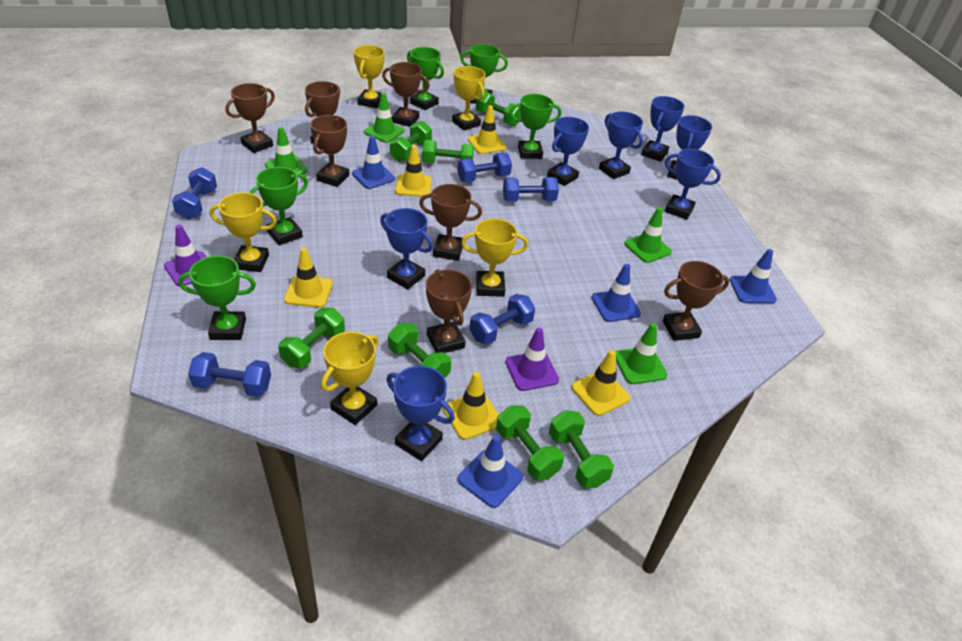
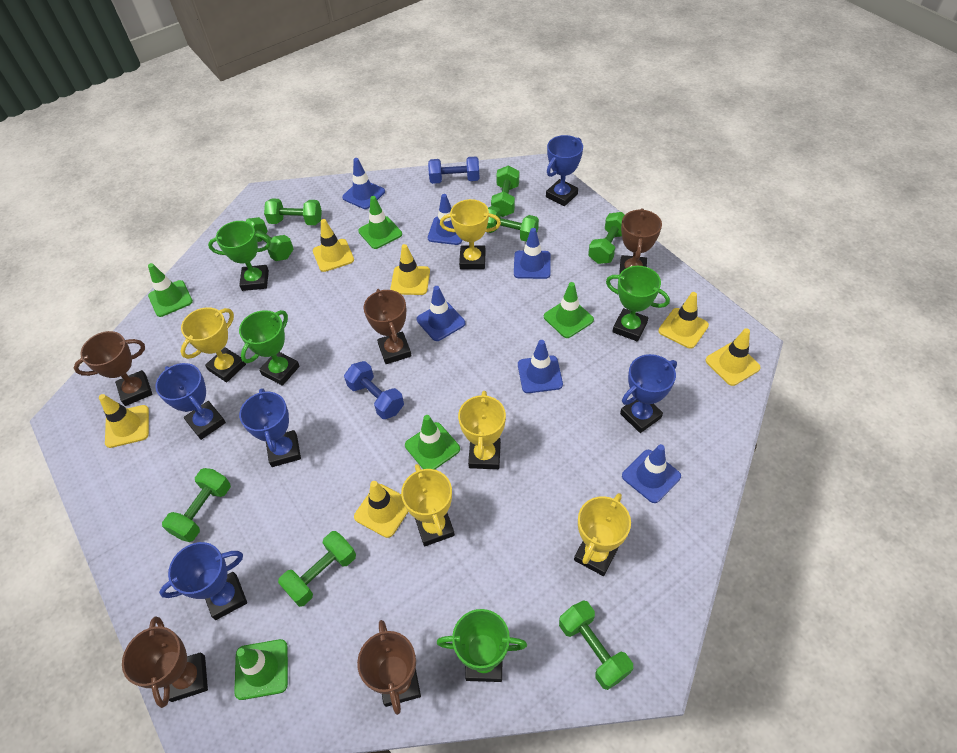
blue dumbbell: 5 -> 2
blue traffic cone: 4 -> 6
blue trophy: 7 -> 5
brown trophy: 7 -> 5
green dumbbell: 7 -> 8
green traffic cone: 4 -> 5
green trophy: 5 -> 4
purple traffic cone: 2 -> 0
yellow traffic cone: 5 -> 6

